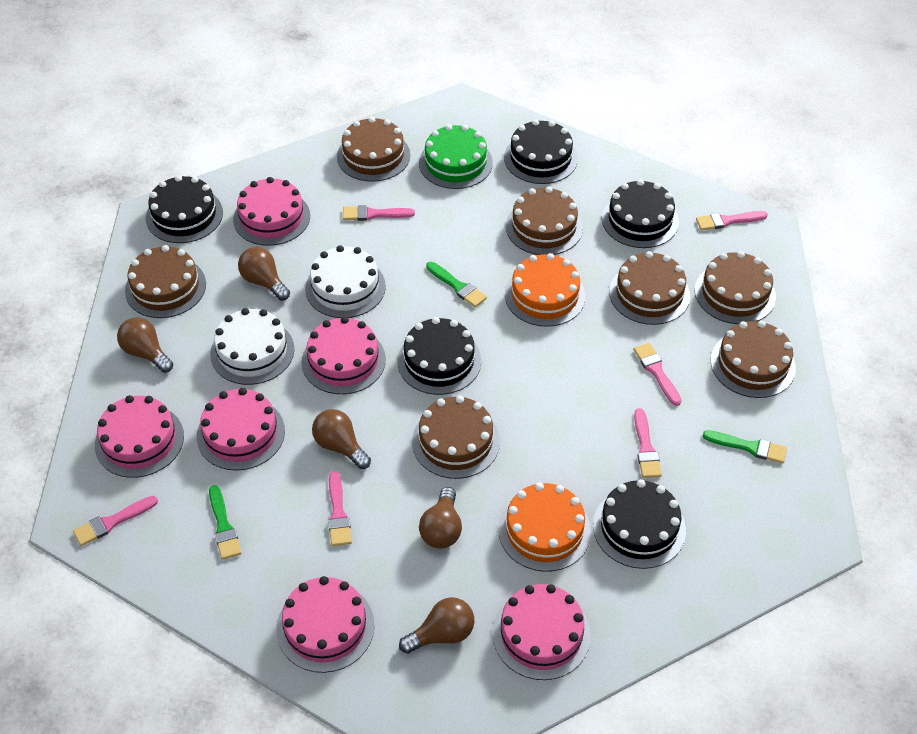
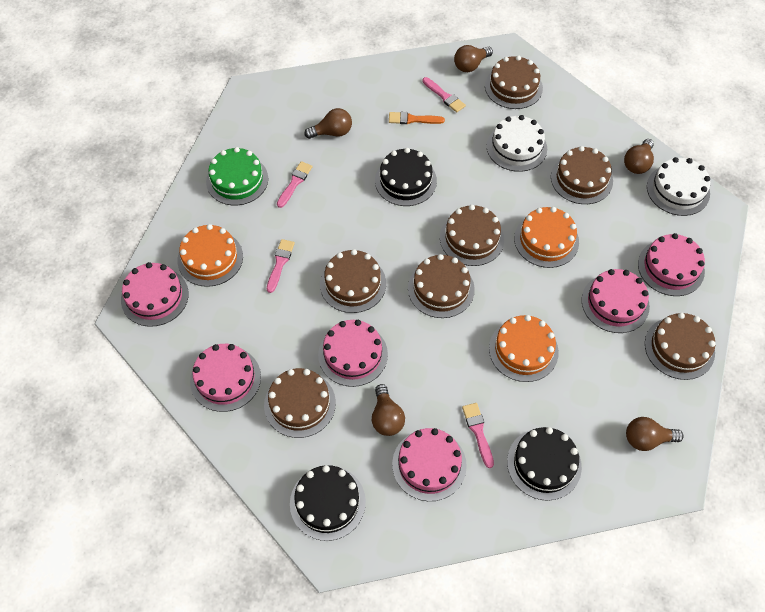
black cake: 5 -> 3
green brush: 3 -> 0
orange brush: 0 -> 1
orange cake: 2 -> 3
pink brush: 6 -> 4

